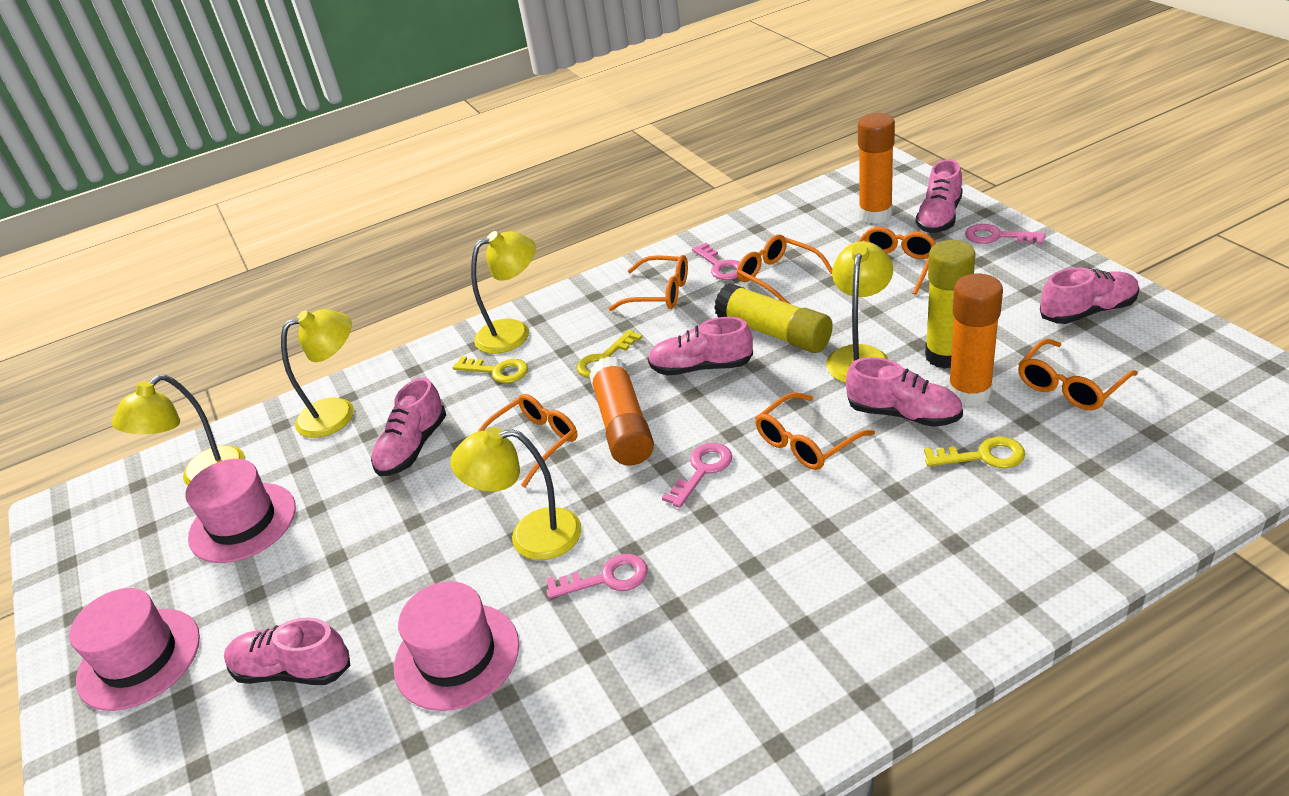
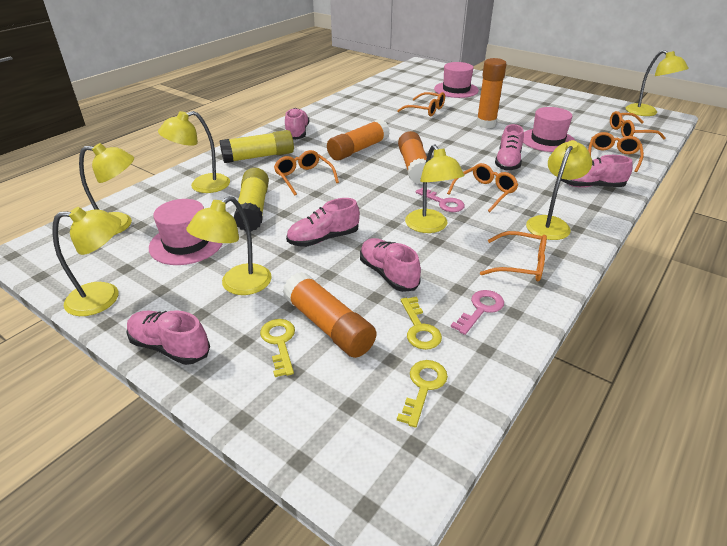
orange glue stick: 3 -> 4
pink key: 4 -> 2
yellow lamp: 5 -> 7

